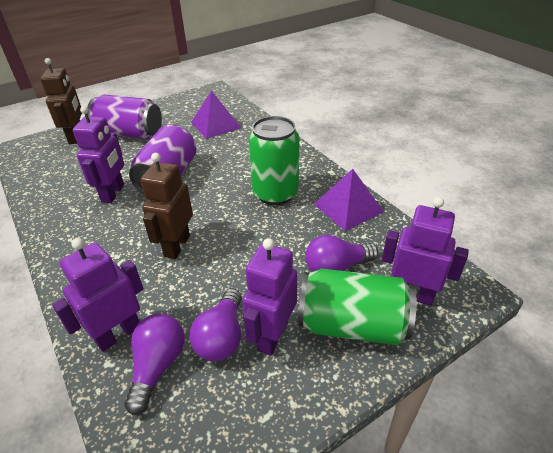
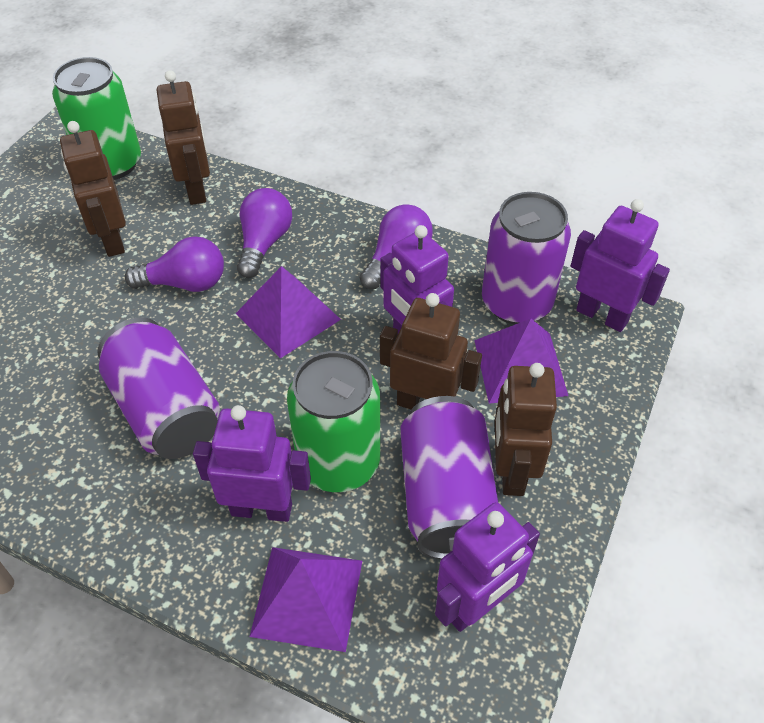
brown robot: 2 -> 4
purple can: 2 -> 3
purple pyramid: 2 -> 3

